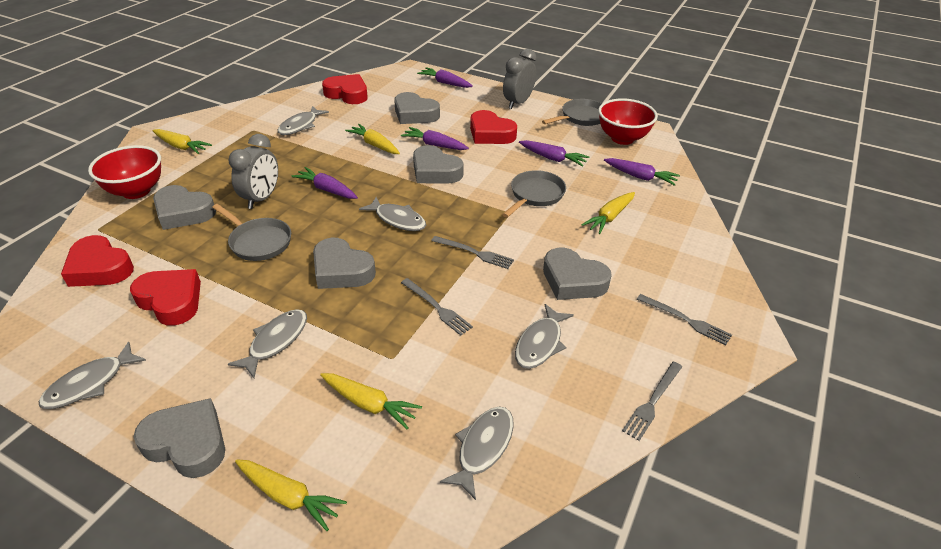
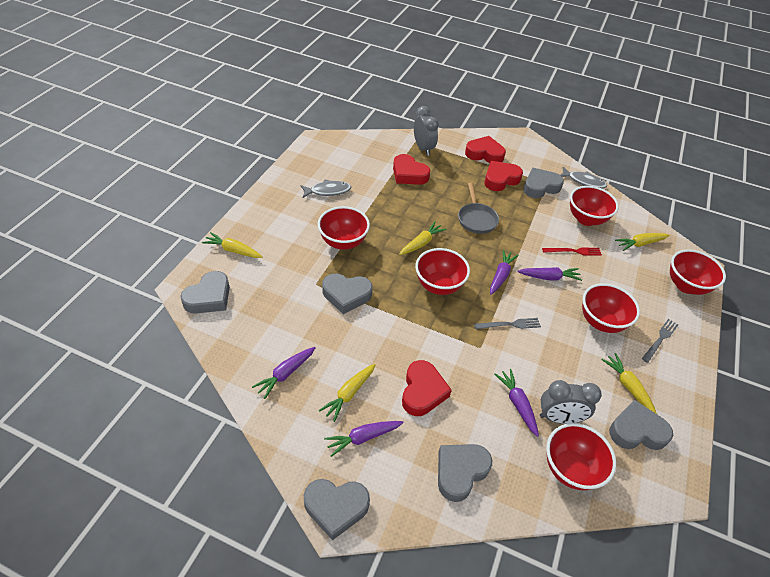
grey fish: 6 -> 2
grey fork: 4 -> 2
grey pan: 3 -> 1
red bowl: 2 -> 6
red fork: 0 -> 1

